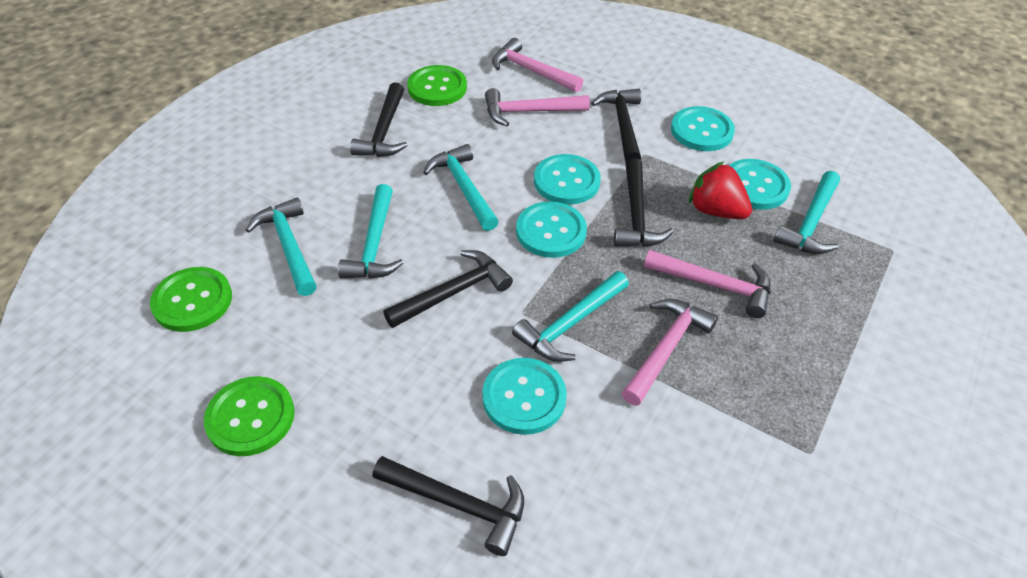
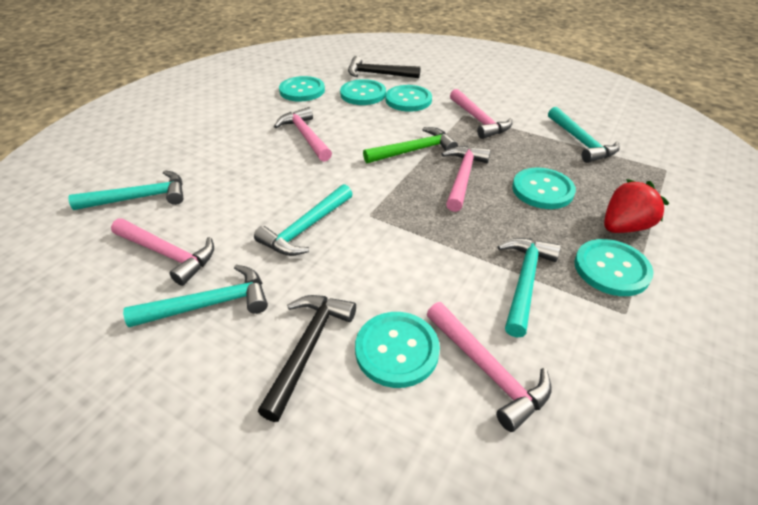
black hammer: 5 -> 2
green button: 3 -> 0
green hammer: 0 -> 1
pink hammer: 4 -> 5
turquoise button: 5 -> 6

